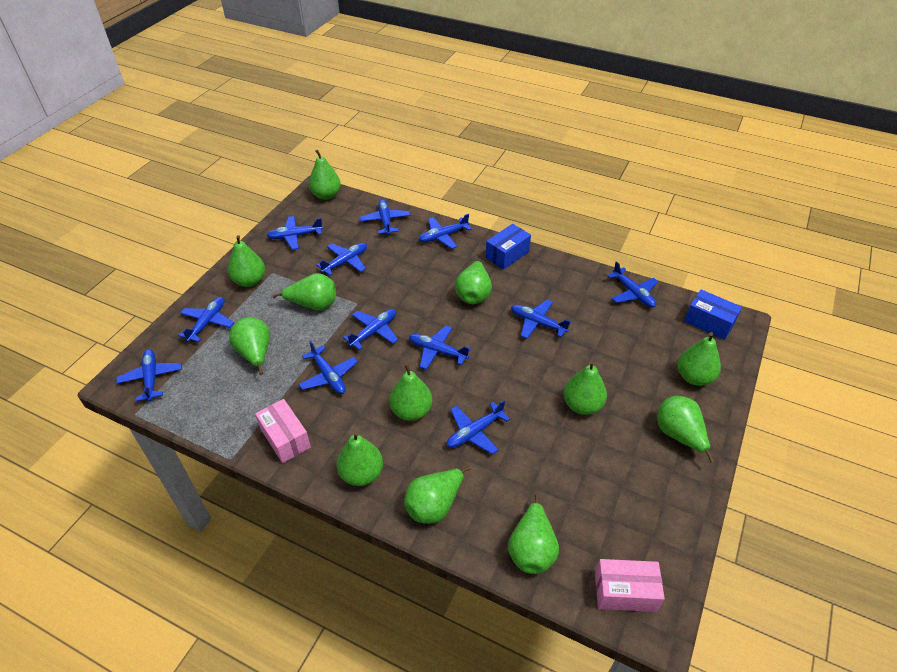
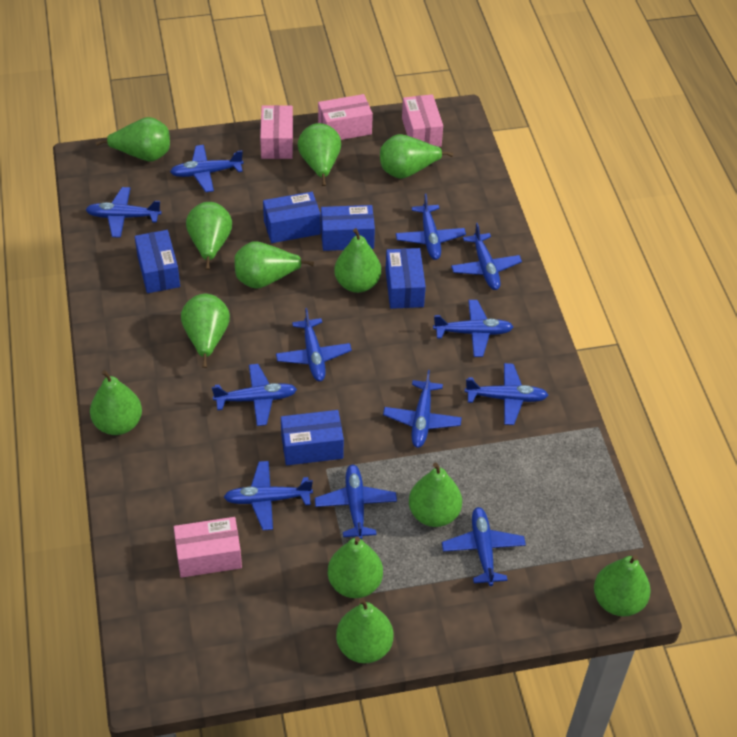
blue box: 2 -> 5
pink box: 2 -> 4

